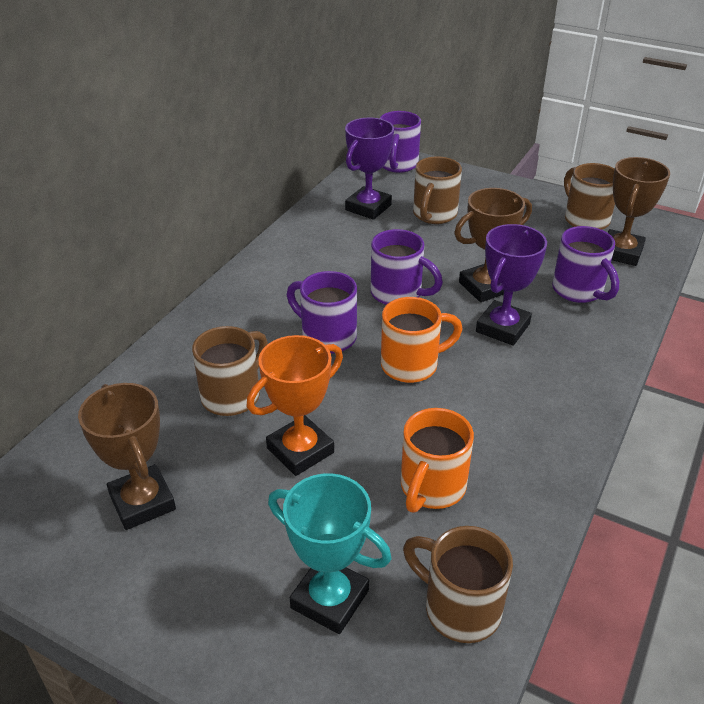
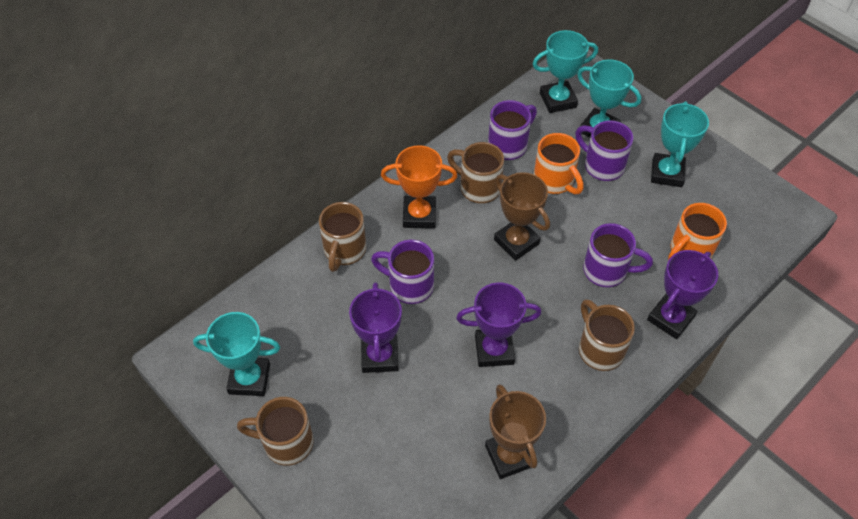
brown trophy: 3 -> 2
purple trophy: 2 -> 3
turquoise trophy: 1 -> 4

